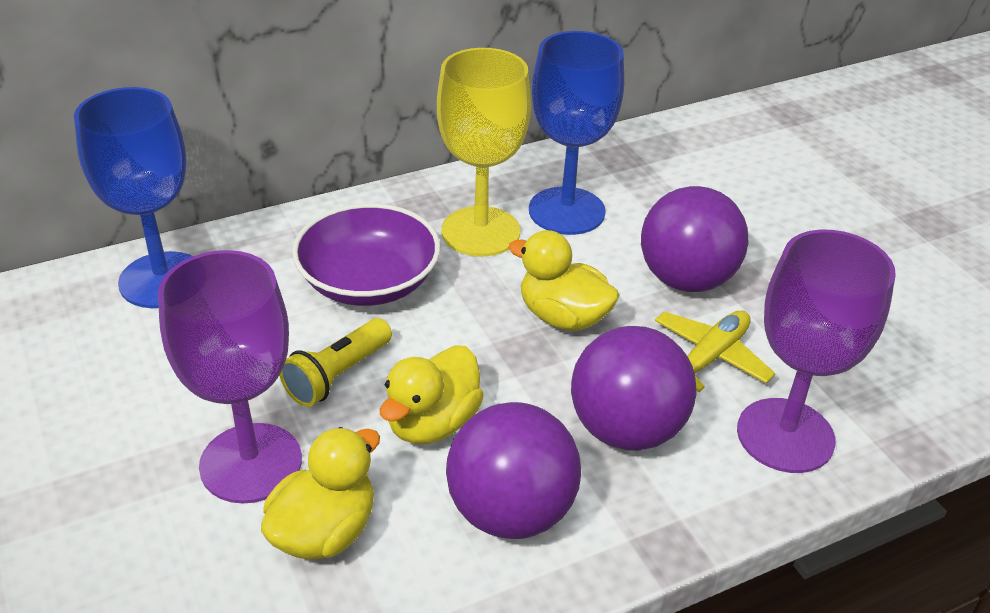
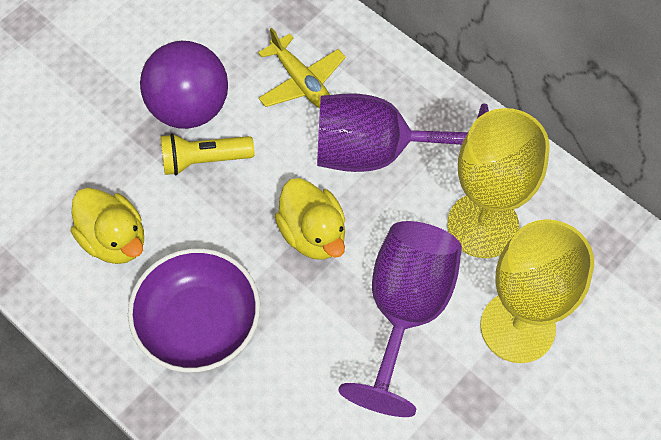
blue goblet: 2 -> 0
purple ball: 3 -> 1
yellow duck: 3 -> 2
yellow goblet: 1 -> 2

